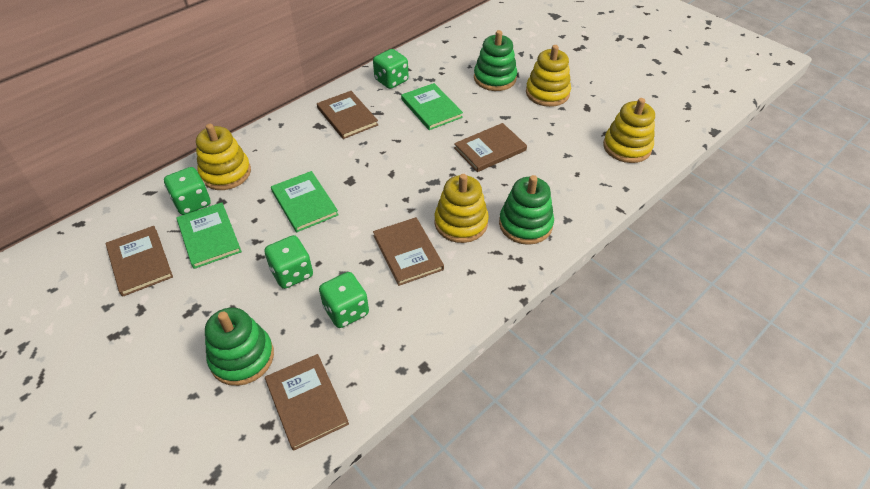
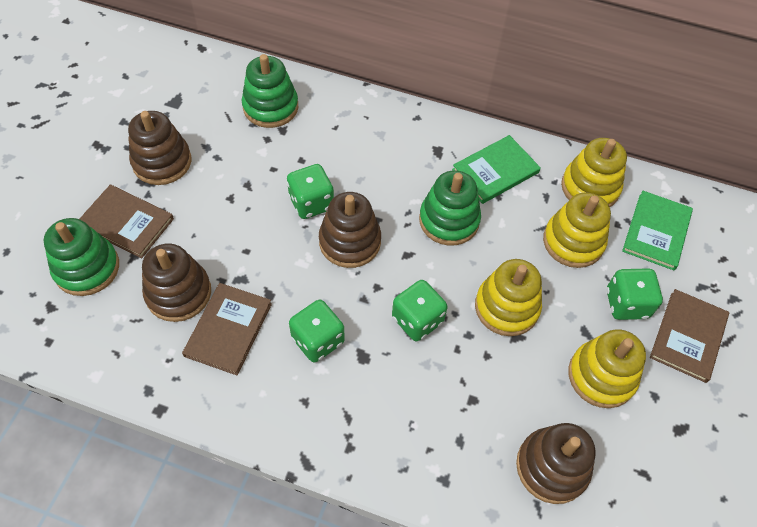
brown book: 5 -> 3
brown stacking toy: 0 -> 4
green book: 3 -> 2

